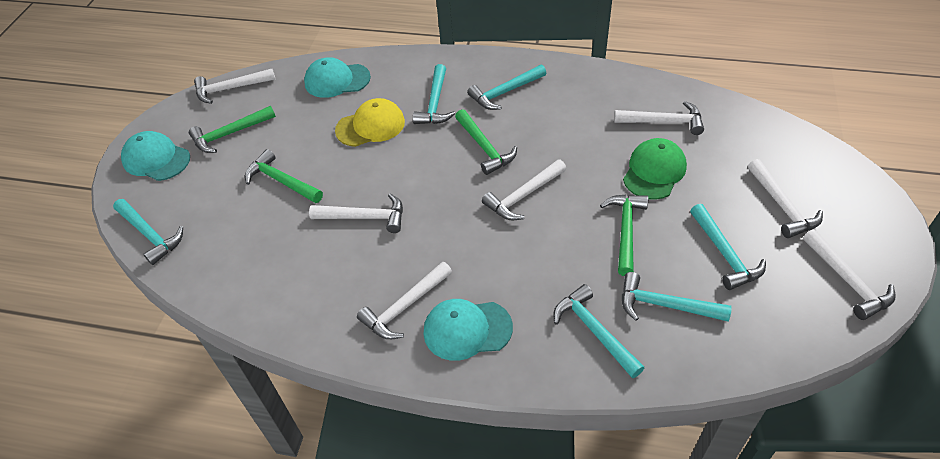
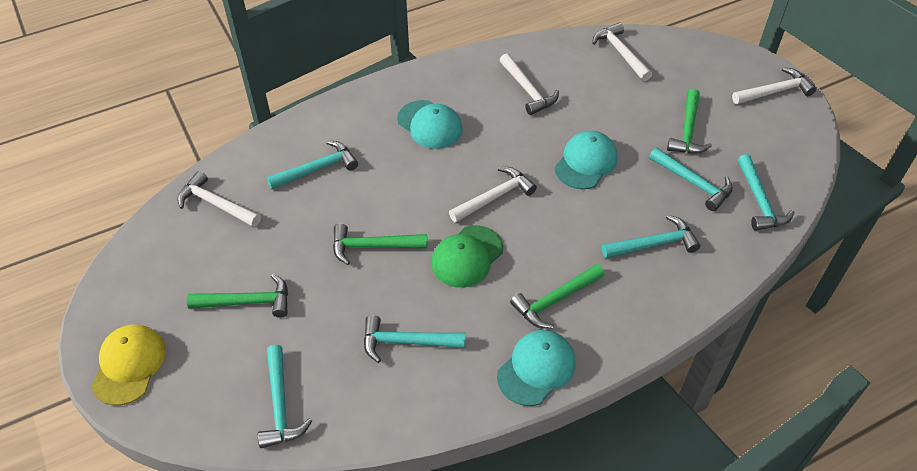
white hammer: 7 -> 5

